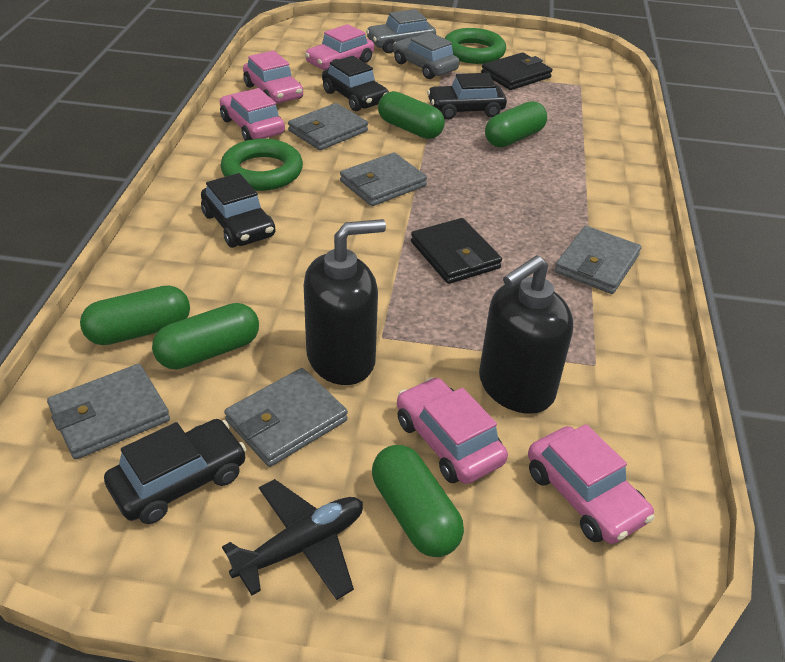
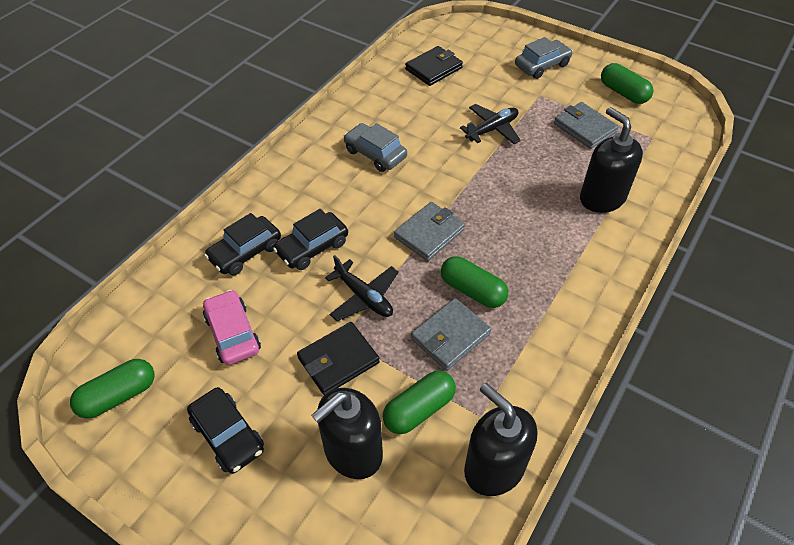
black car: 4 -> 3
black plane: 1 -> 2
black soap dispenser: 2 -> 3
green capsule: 5 -> 4
green ring: 2 -> 0
grey wallet: 5 -> 3
pink car: 5 -> 1

